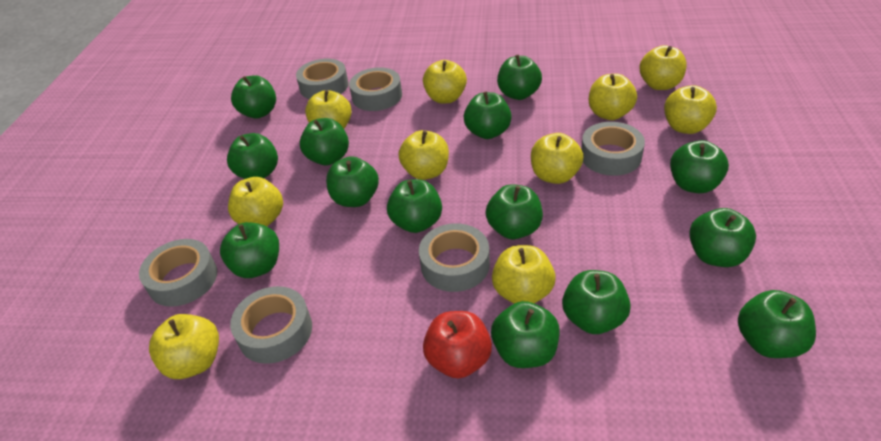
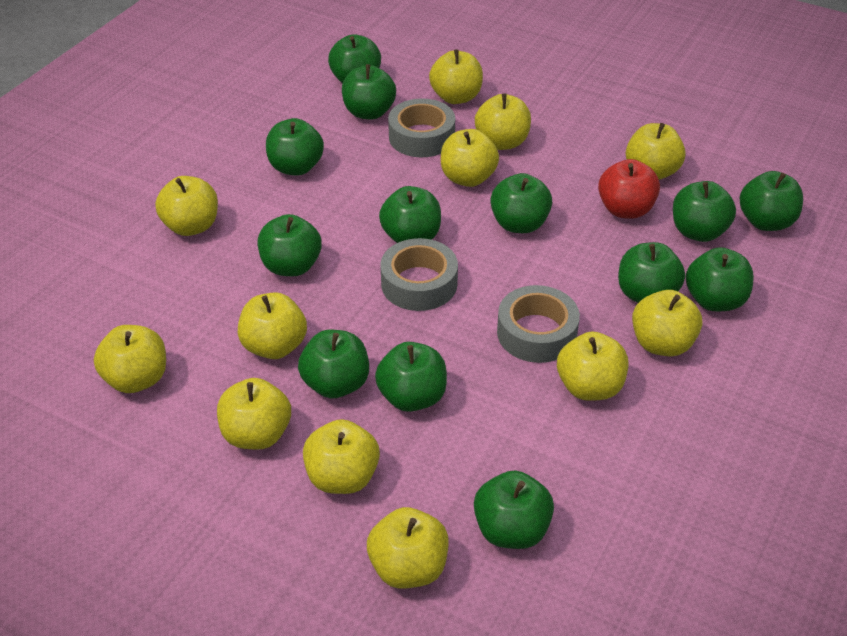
green apple: 14 -> 13
grey tape: 6 -> 3
yellow apple: 10 -> 12

